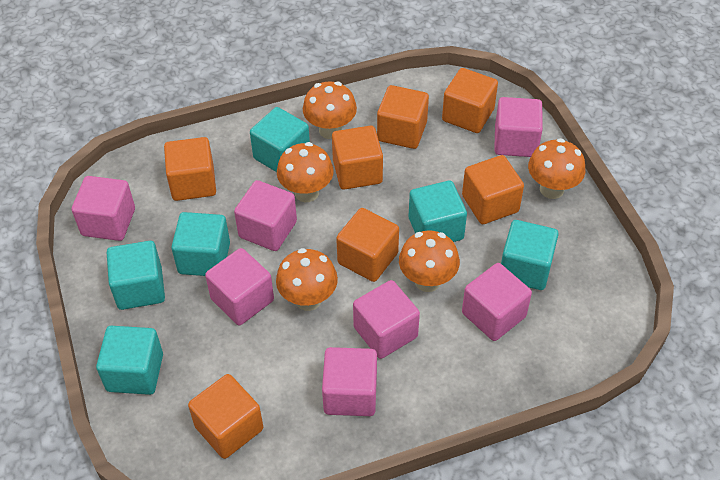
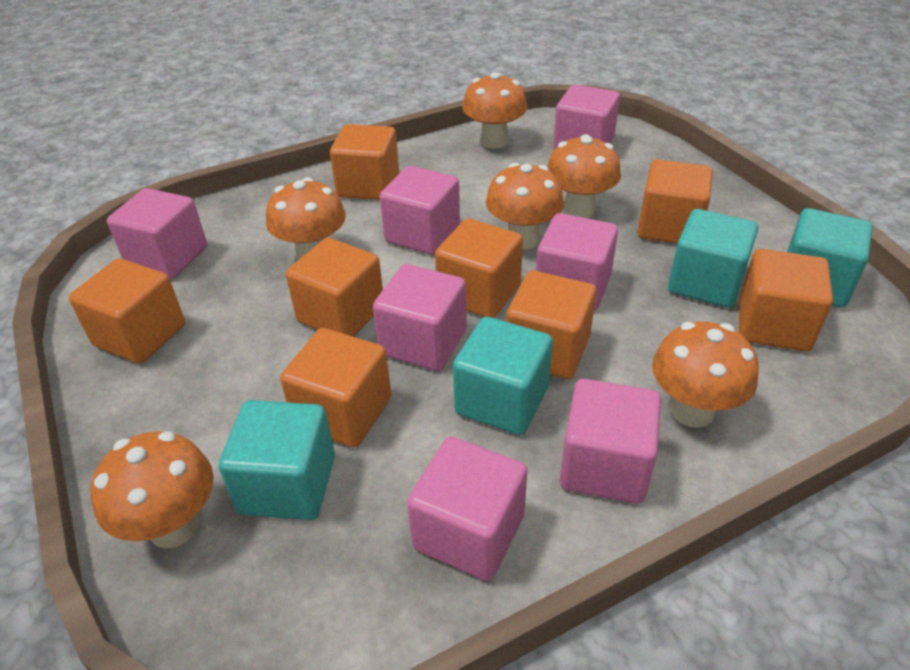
orange cube: 7 -> 8
orange mushroom: 5 -> 6
turquoise cube: 6 -> 4

